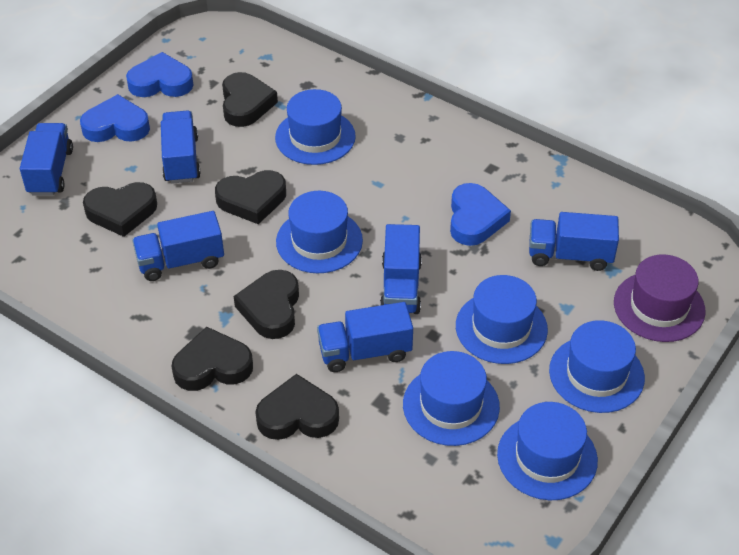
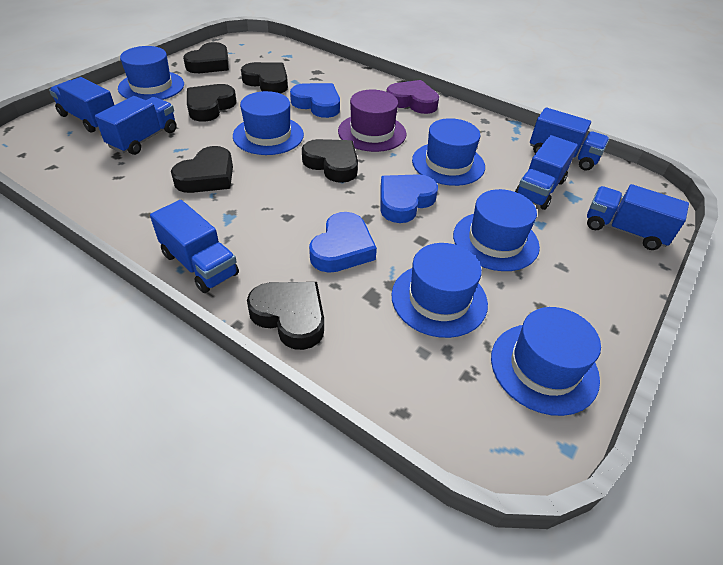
purple heart: 0 -> 1

